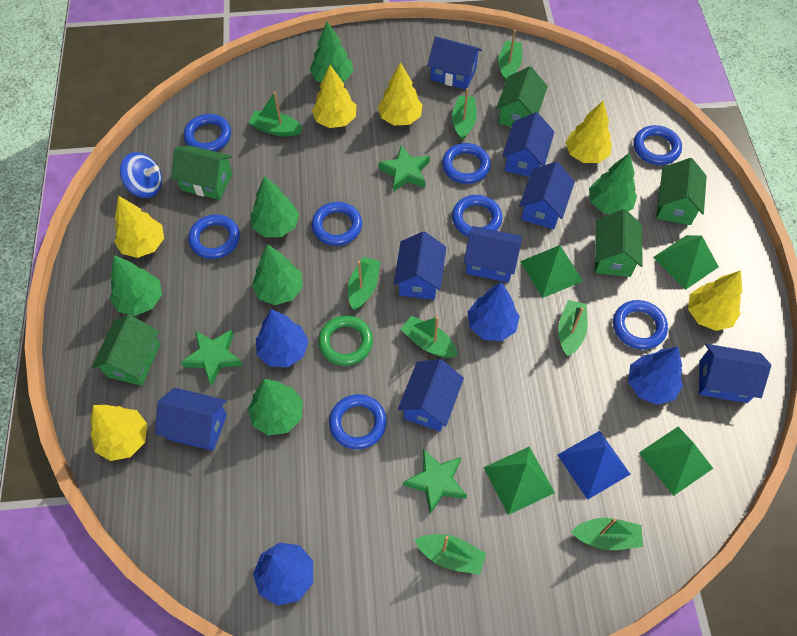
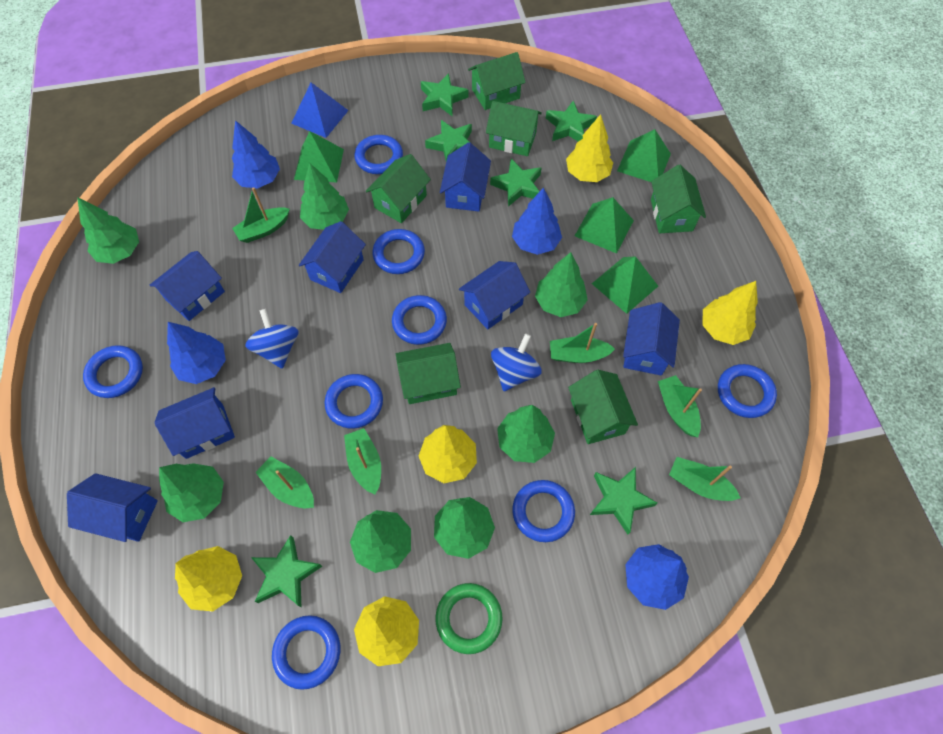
blue house: 8 -> 7
blue spinning top: 1 -> 2
green boat: 8 -> 6
green house: 5 -> 6
green star: 3 -> 6
green tree: 6 -> 7
yellow tree: 6 -> 5

